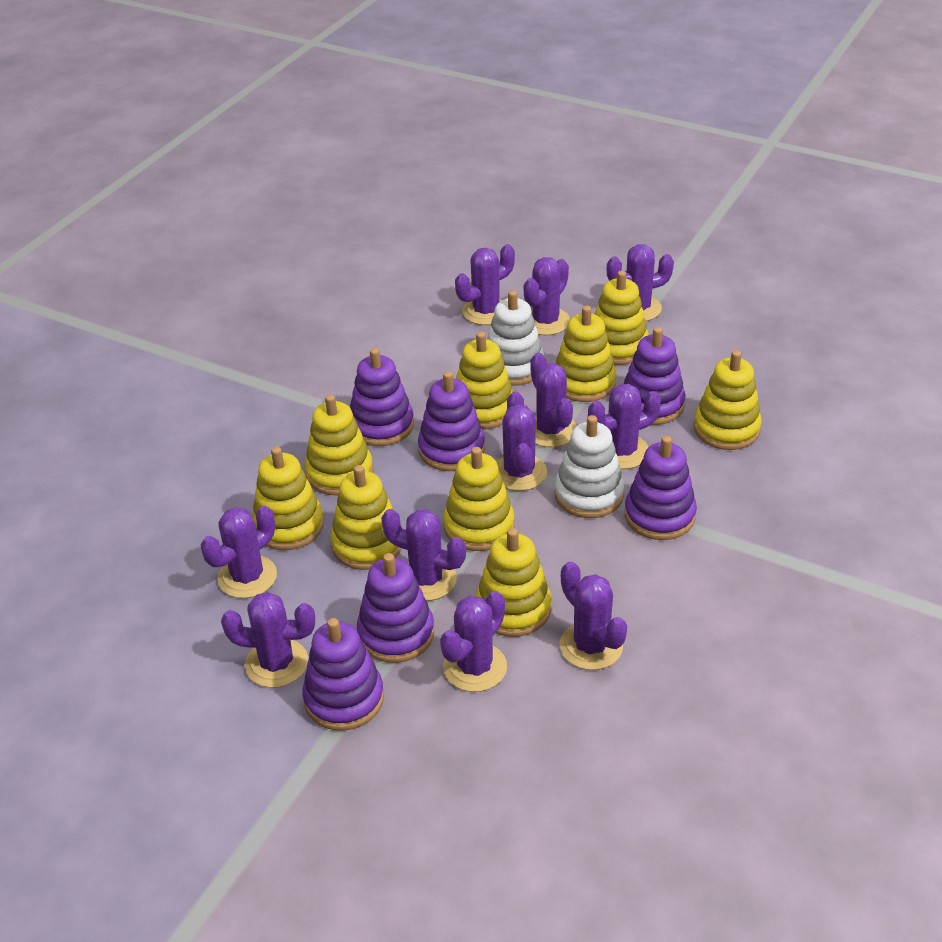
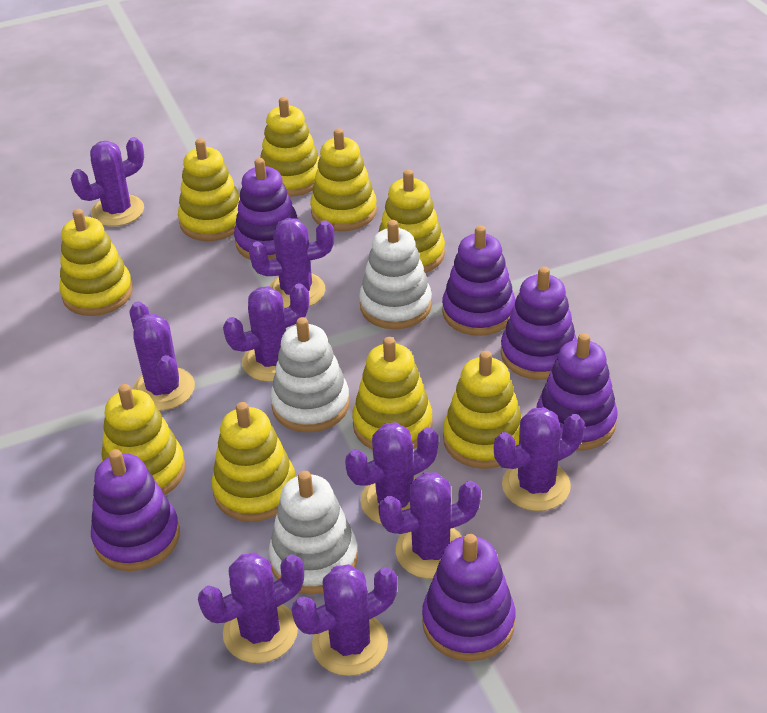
purple cactus: 11 -> 9
white stacking toy: 2 -> 3

